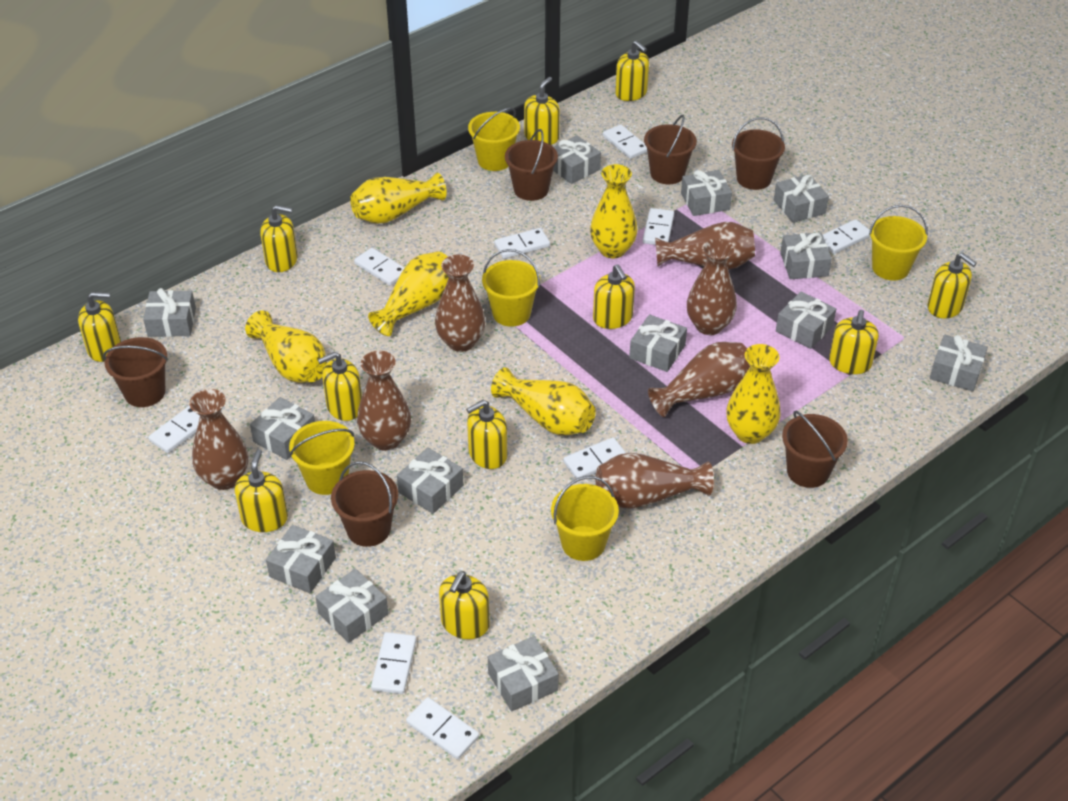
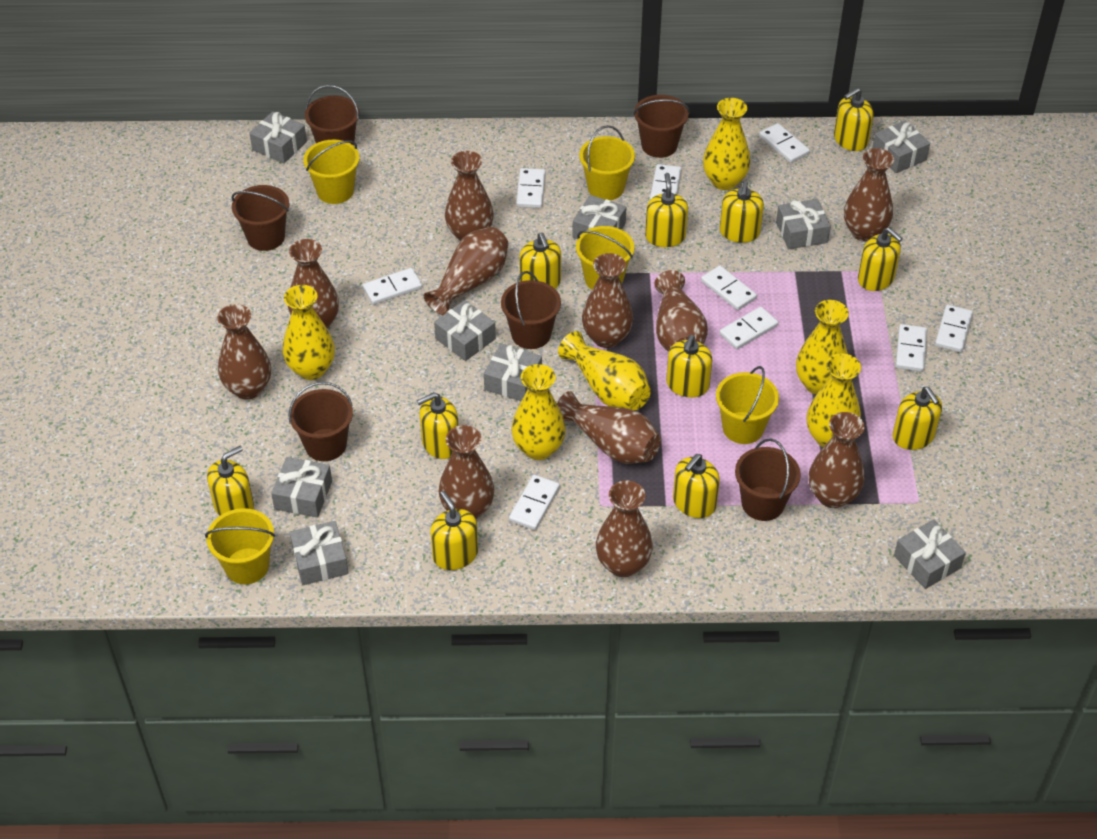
brown vase: 7 -> 11
grey gift: 13 -> 9

